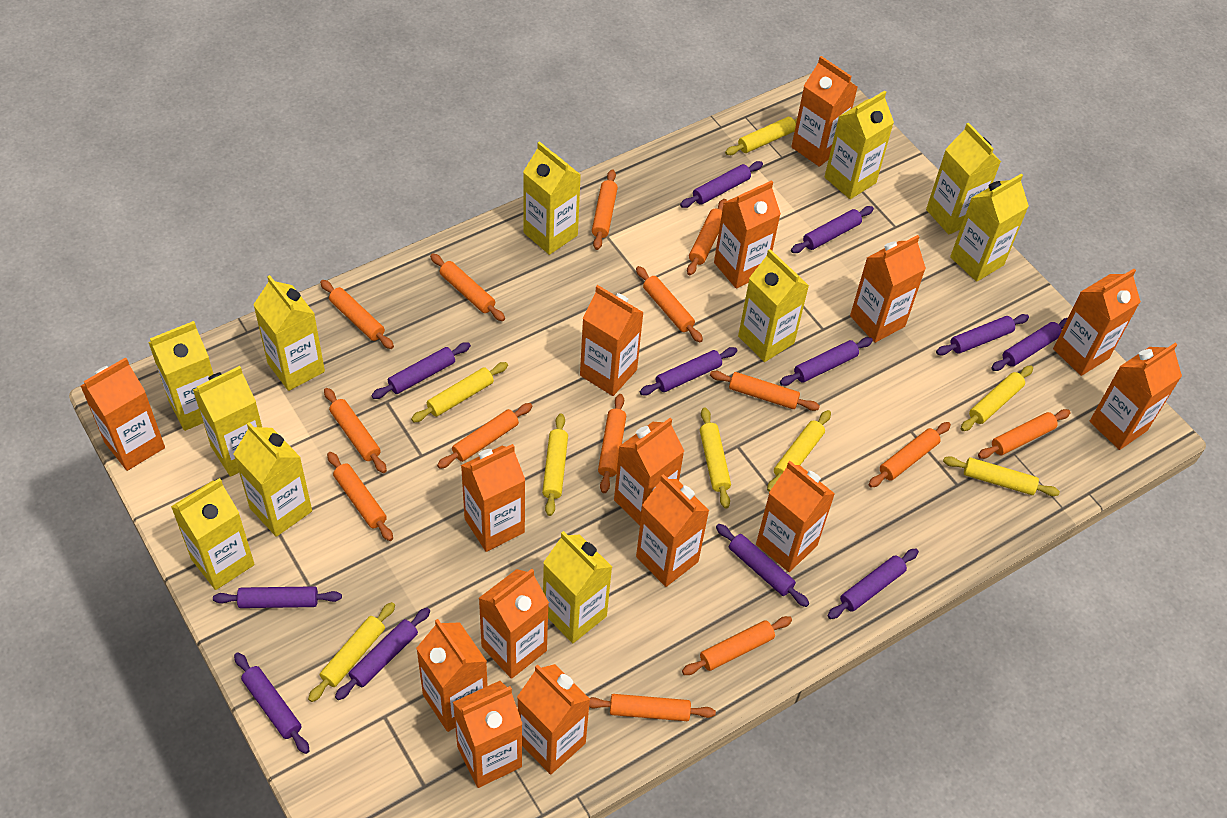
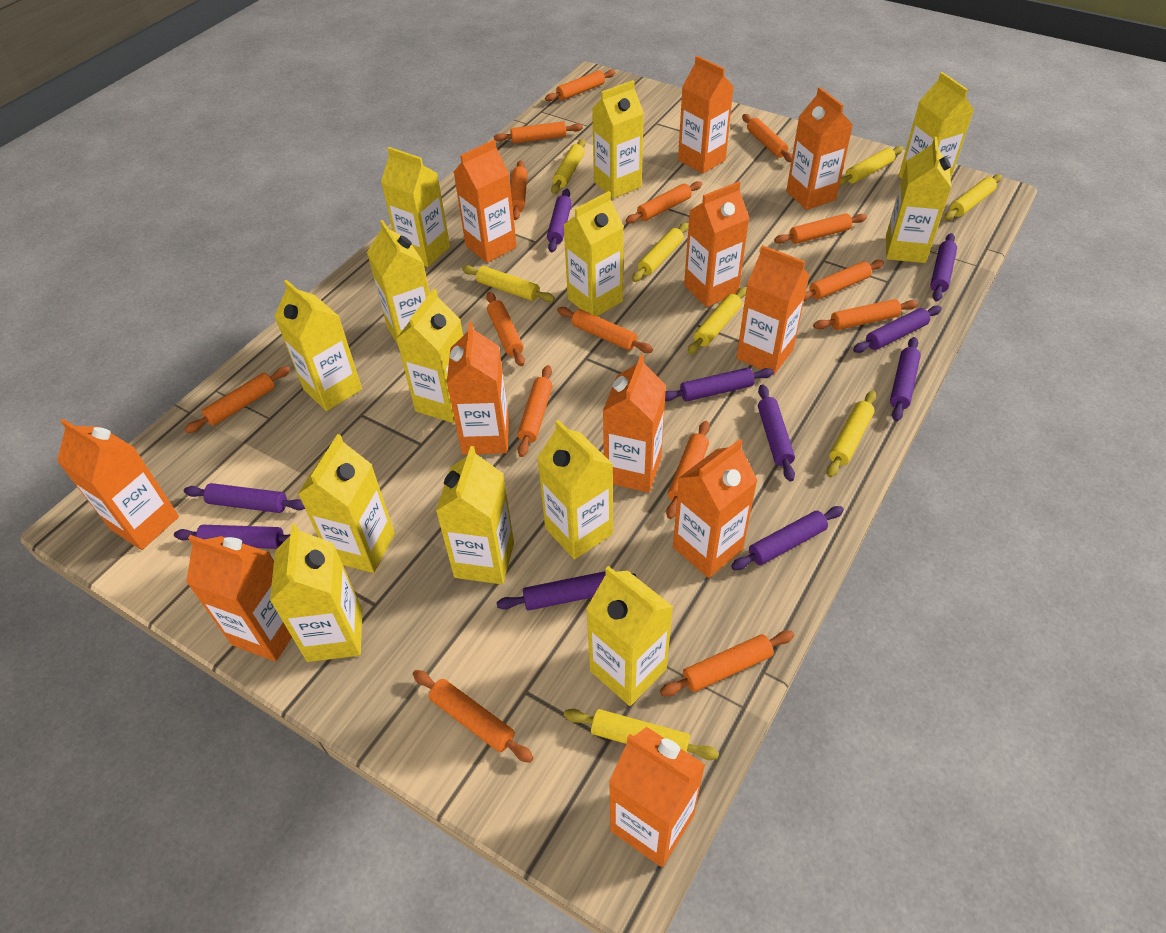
orange carton: 15 -> 11
orange rolling pin: 14 -> 15
purple rolling pin: 12 -> 10
yellow carton: 11 -> 13

